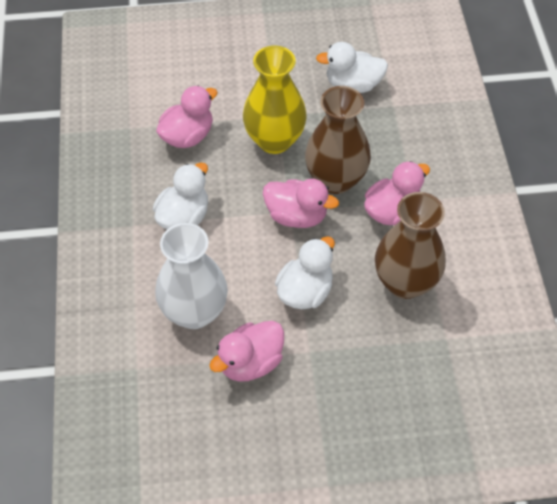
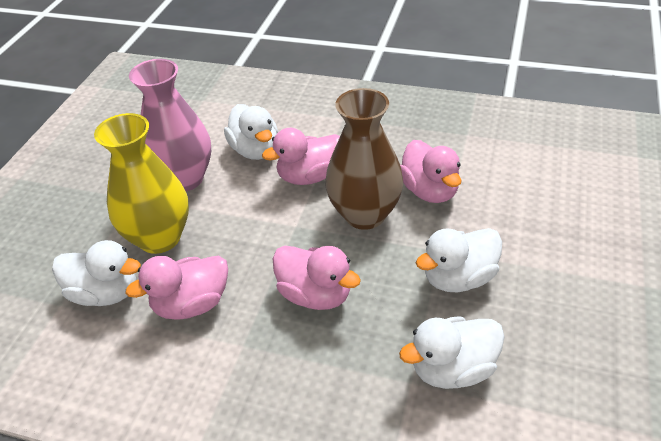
brown vase: 2 -> 1
pink vase: 0 -> 1
white duck: 3 -> 4
white vase: 1 -> 0

